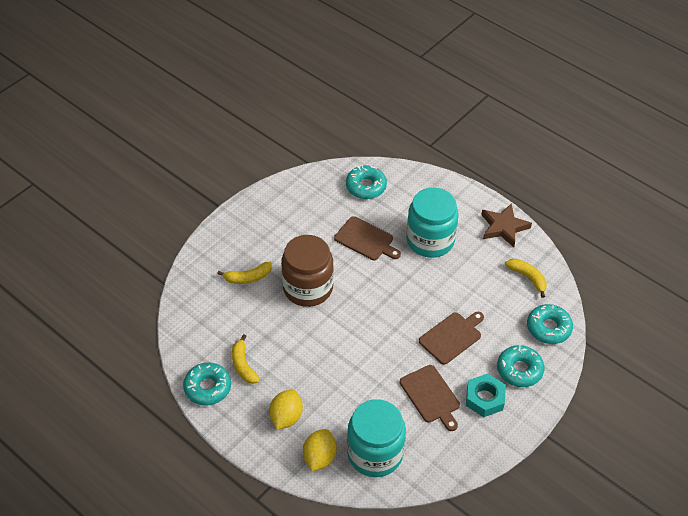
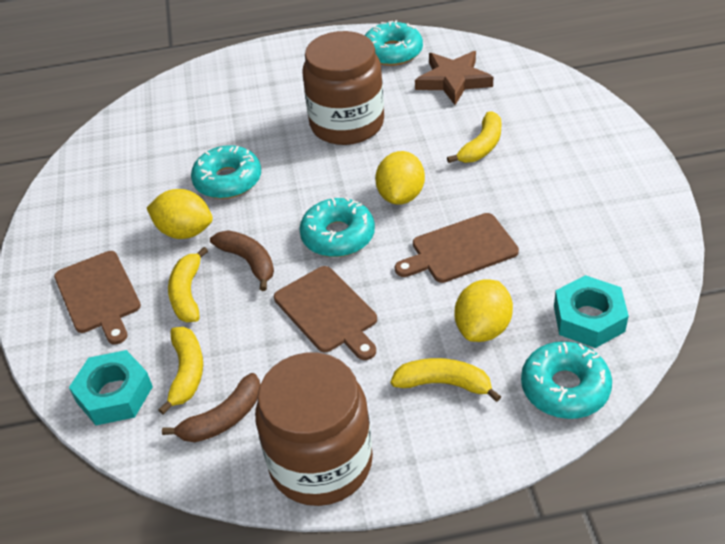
brown banana: 0 -> 2
brown jar: 1 -> 2
turquoise jar: 2 -> 0
turquoise nut: 1 -> 2
yellow banana: 3 -> 4
yellow lemon: 2 -> 3

